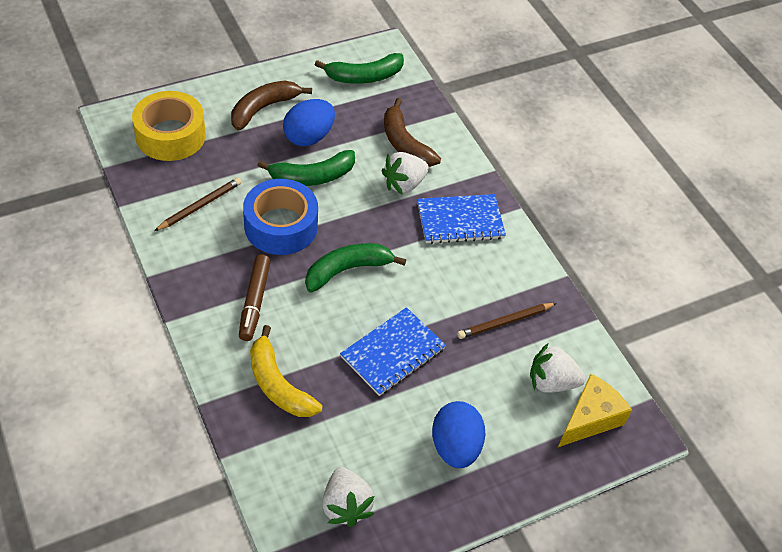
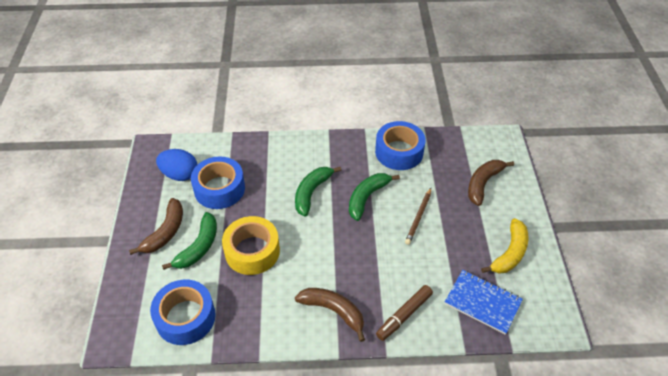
blue egg: 2 -> 1
blue notebook: 2 -> 1
blue tape: 1 -> 3
brown banana: 2 -> 3
brown pencil: 2 -> 1
white strawberry: 3 -> 0
yellow cheese: 1 -> 0

